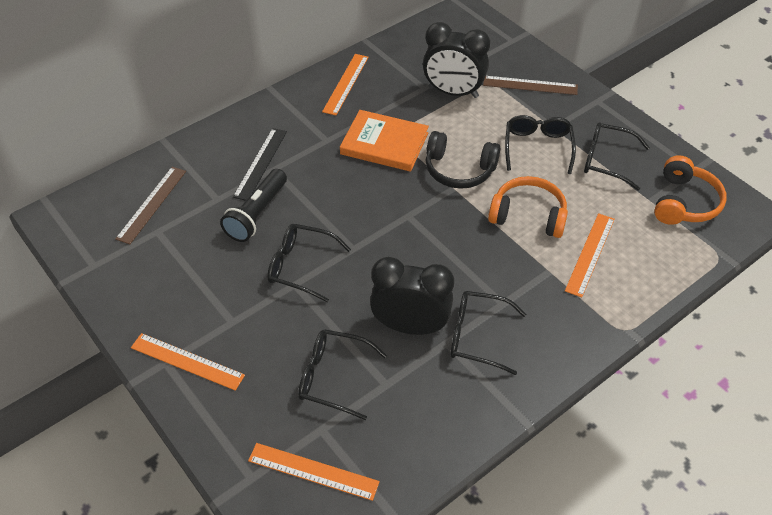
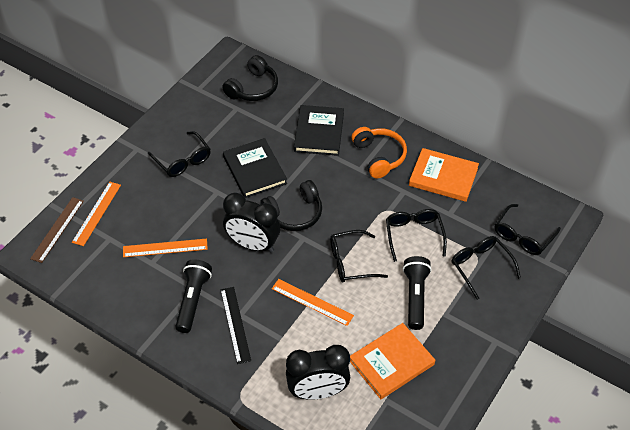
black book: 0 -> 2
black flashlight: 1 -> 2
black headphones: 1 -> 2
brown ruler: 2 -> 1
orange book: 1 -> 2
orange headphones: 2 -> 1
orange ruler: 4 -> 3

